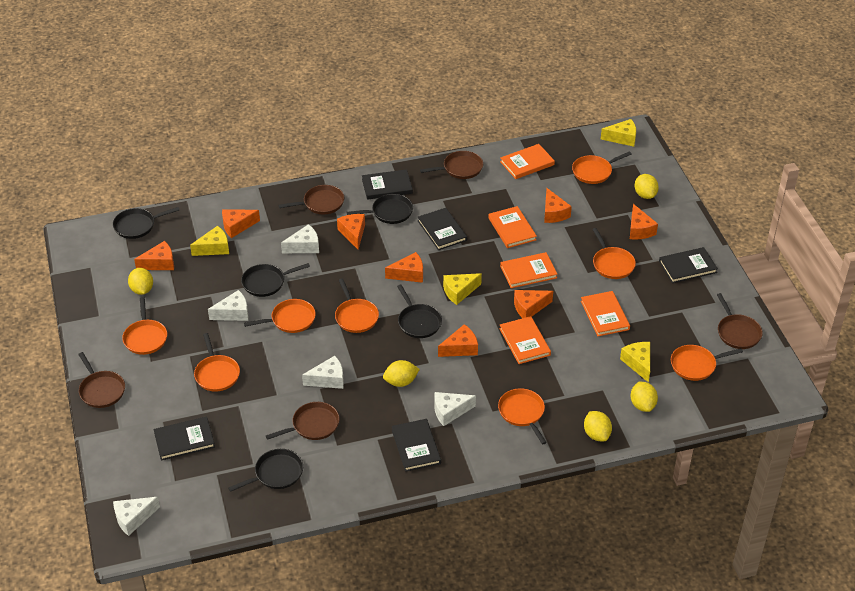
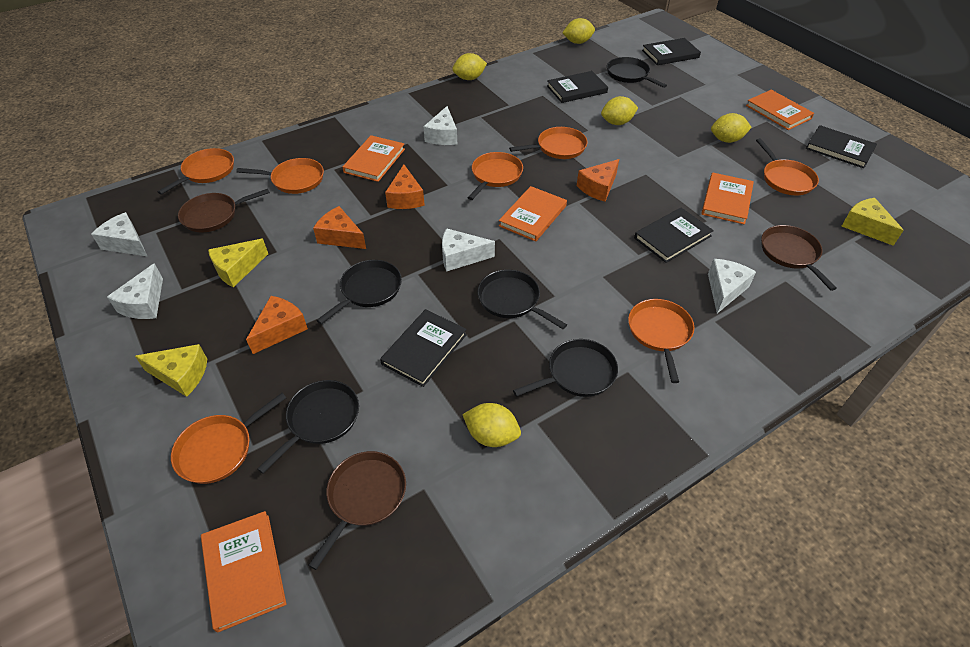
brown pan: 5 -> 3
orange cheese: 8 -> 4
orange pan: 8 -> 7
yellow cheese: 4 -> 3

